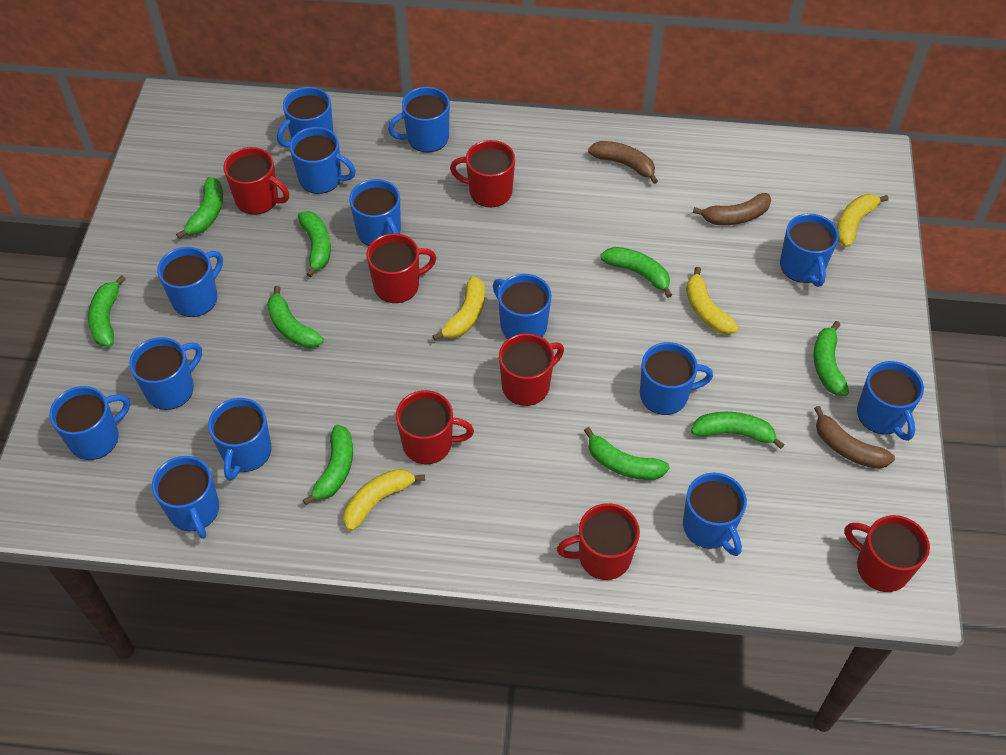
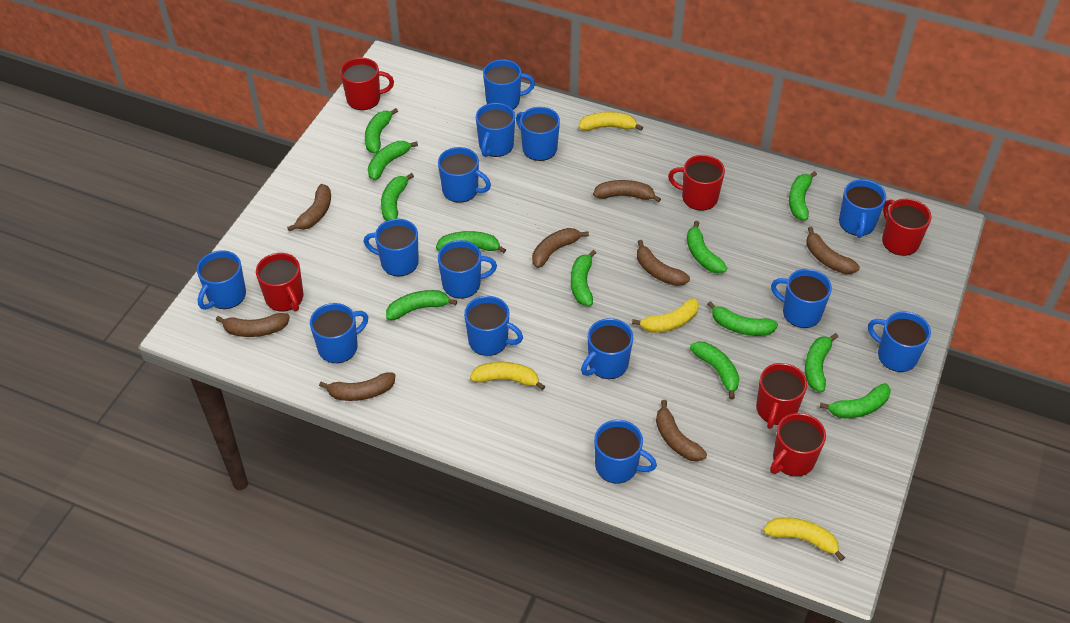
brown banana: 3 -> 8
green banana: 9 -> 12
red mug: 7 -> 6

